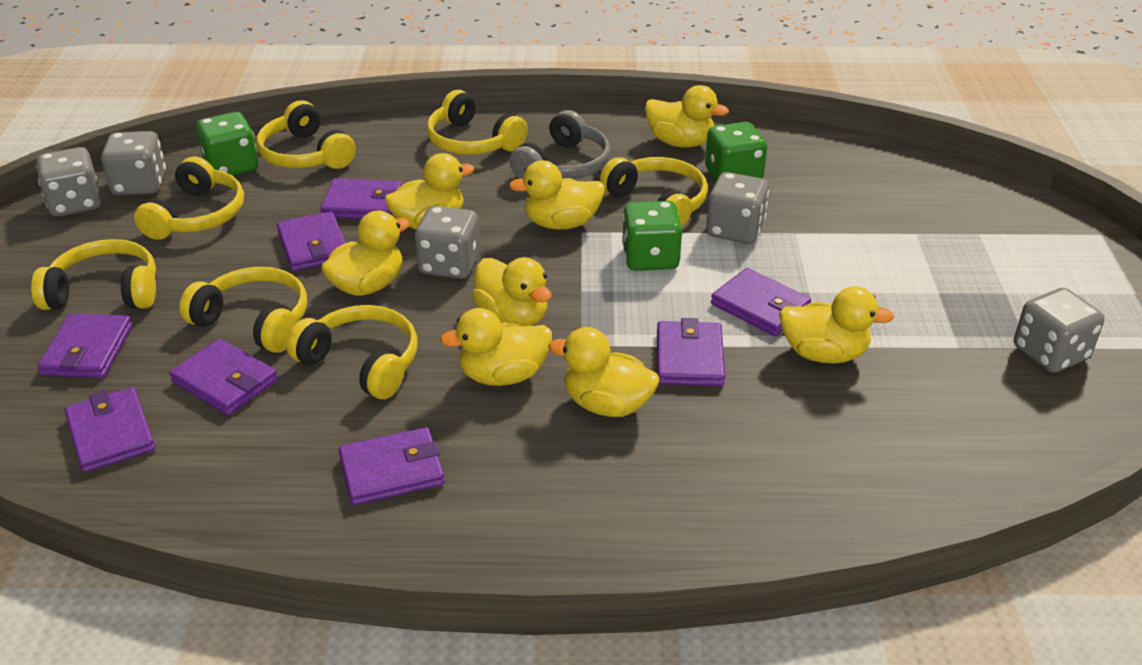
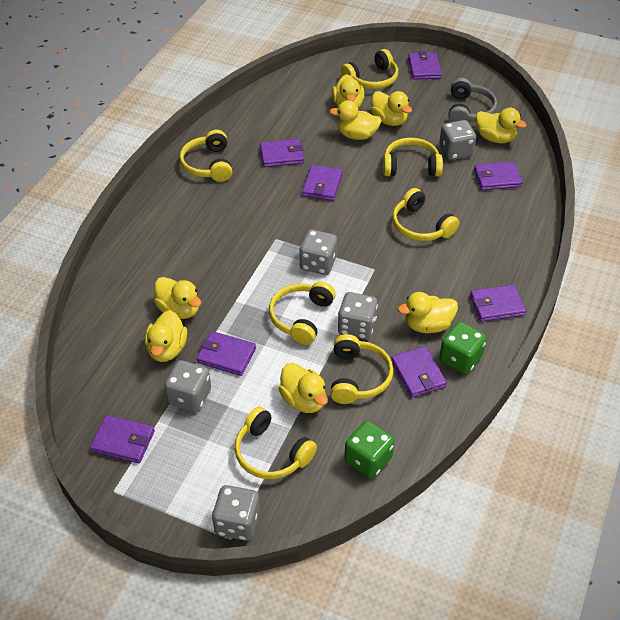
green dice: 3 -> 2

